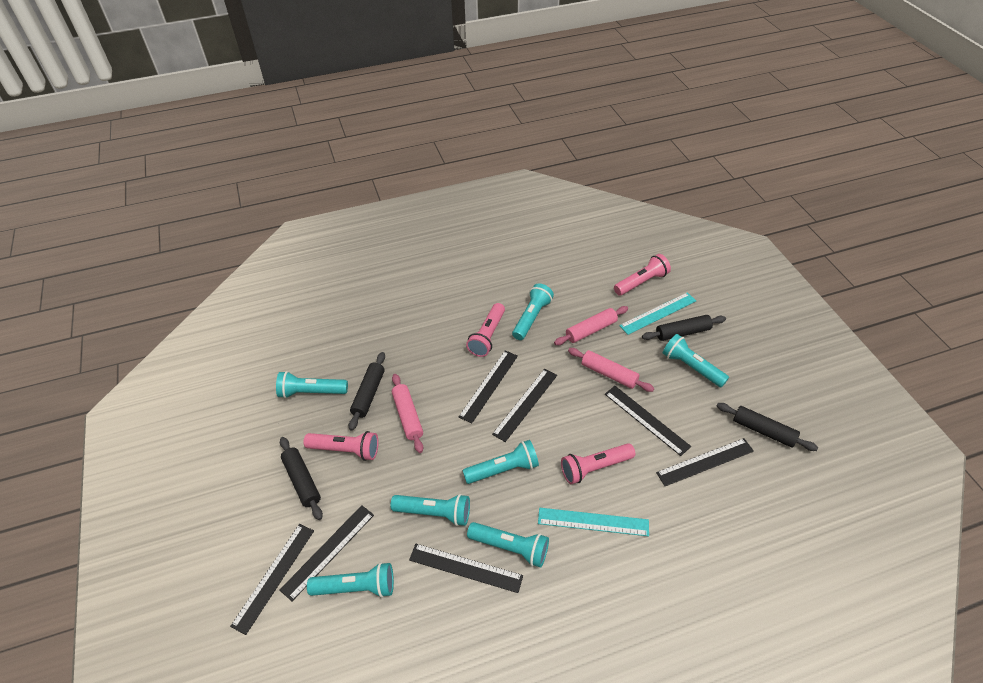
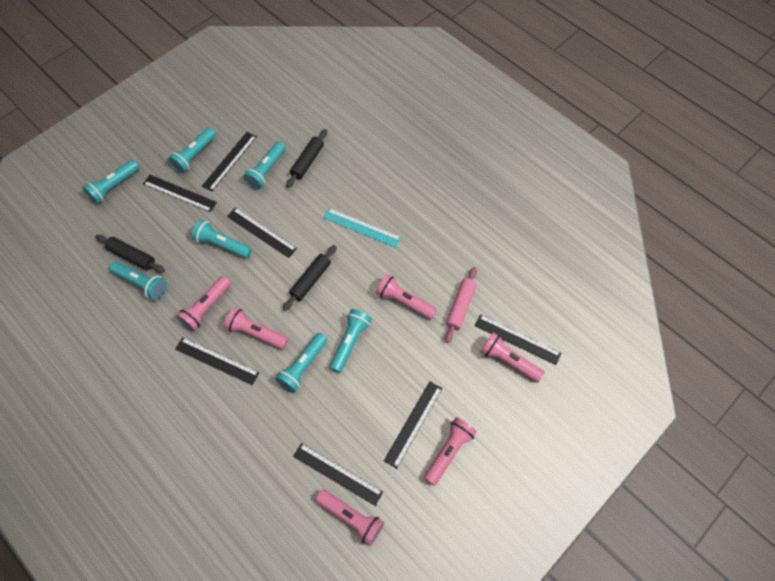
black rolling pin: 4 -> 3
pink flashlight: 4 -> 6
pink rolling pin: 3 -> 1
turquoise ruler: 2 -> 1

